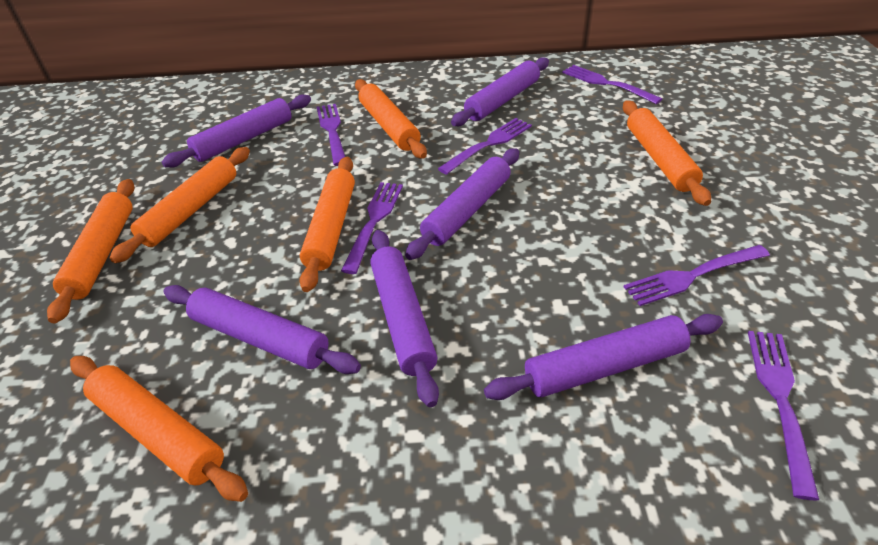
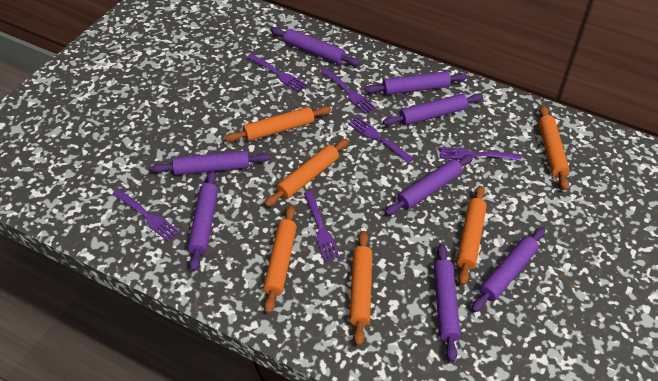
purple rolling pin: 6 -> 8

